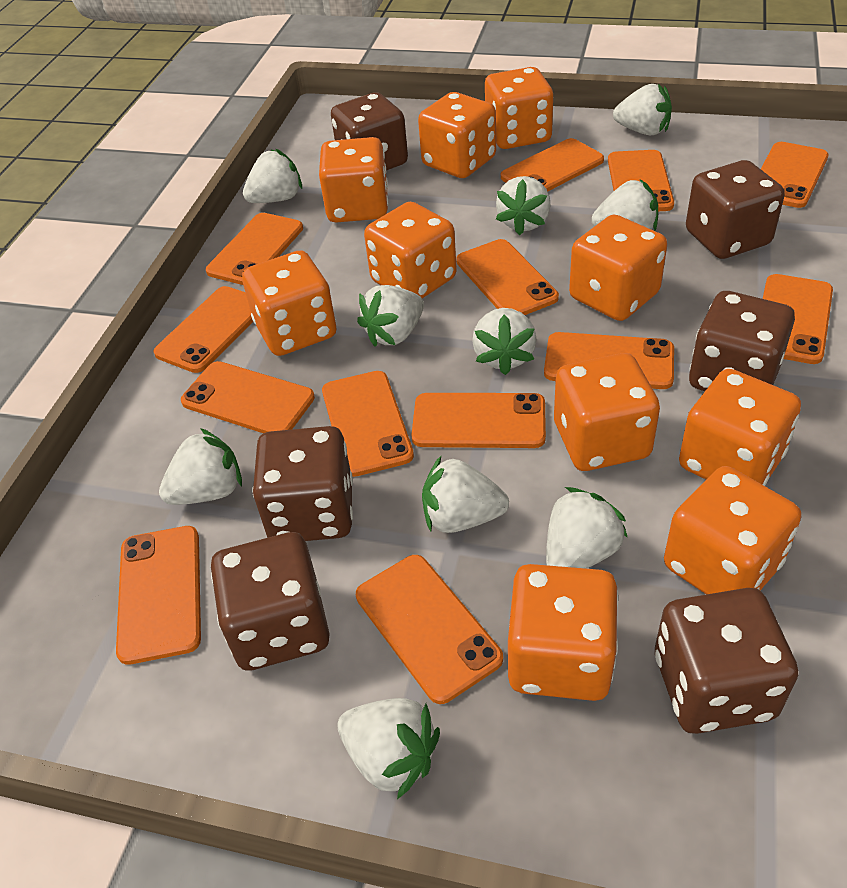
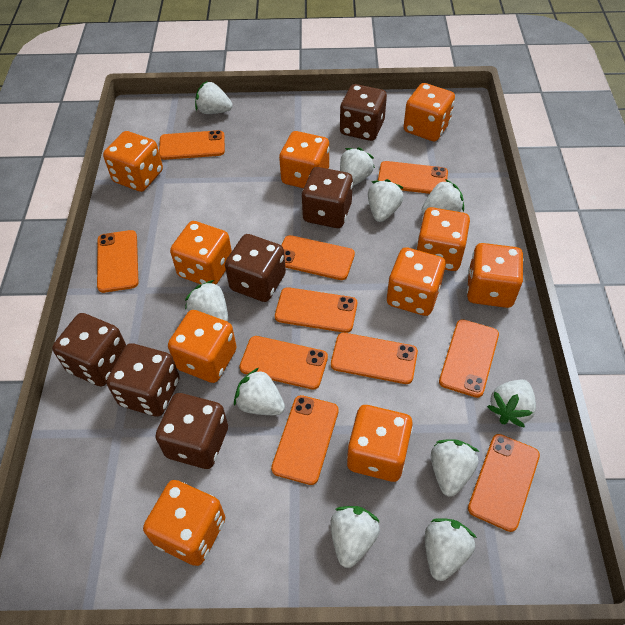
orange phone: 13 -> 10

